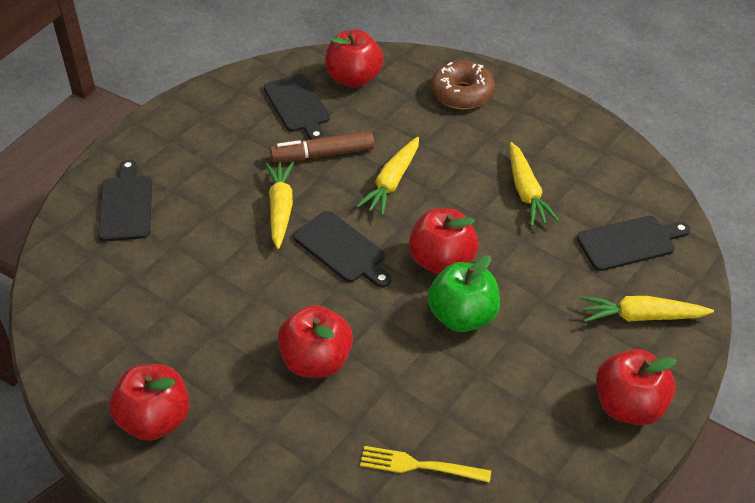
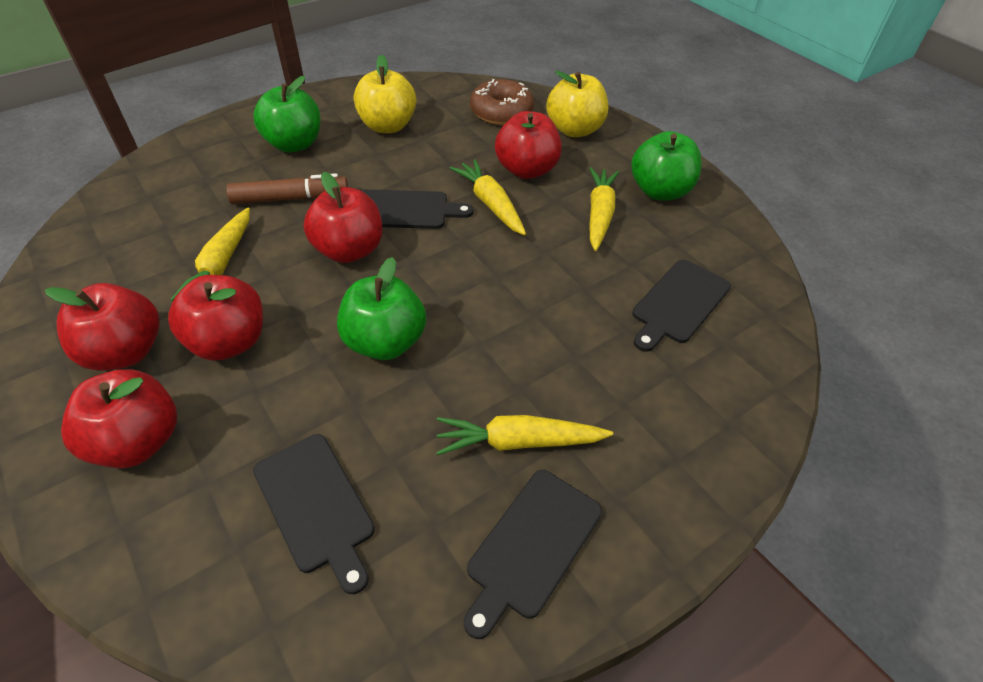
green apple: 1 -> 3
yellow apple: 0 -> 2
yellow fork: 1 -> 0

